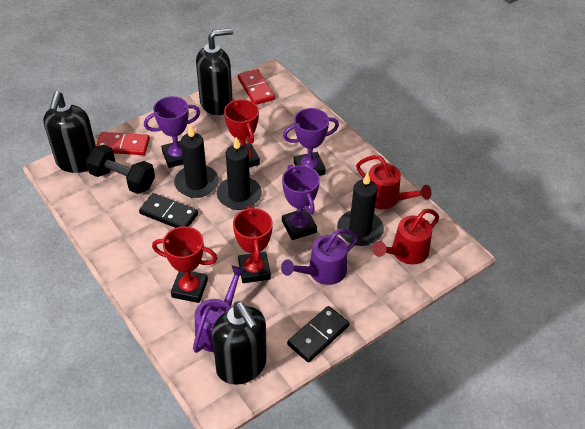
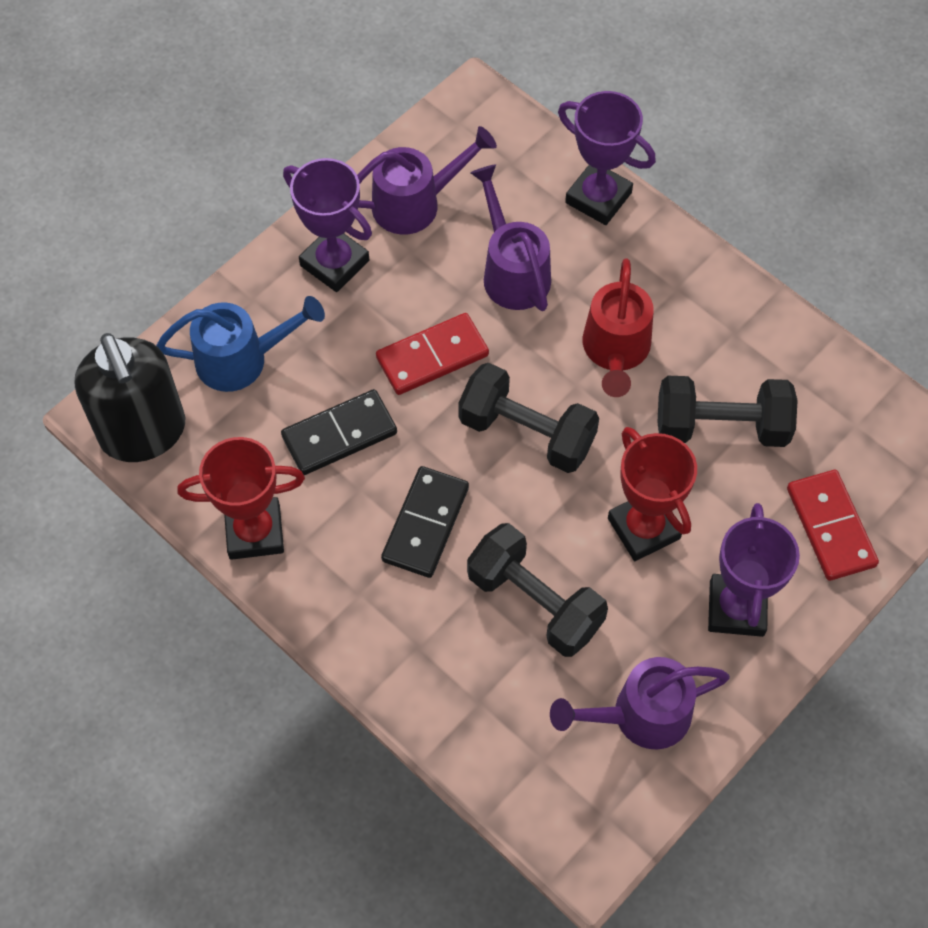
black candle: 3 -> 0
black dumbbell: 1 -> 3
black soap dispenser: 3 -> 1
blue watering can: 0 -> 1
purple watering can: 2 -> 3
red trophy: 3 -> 2
red watering can: 2 -> 1

